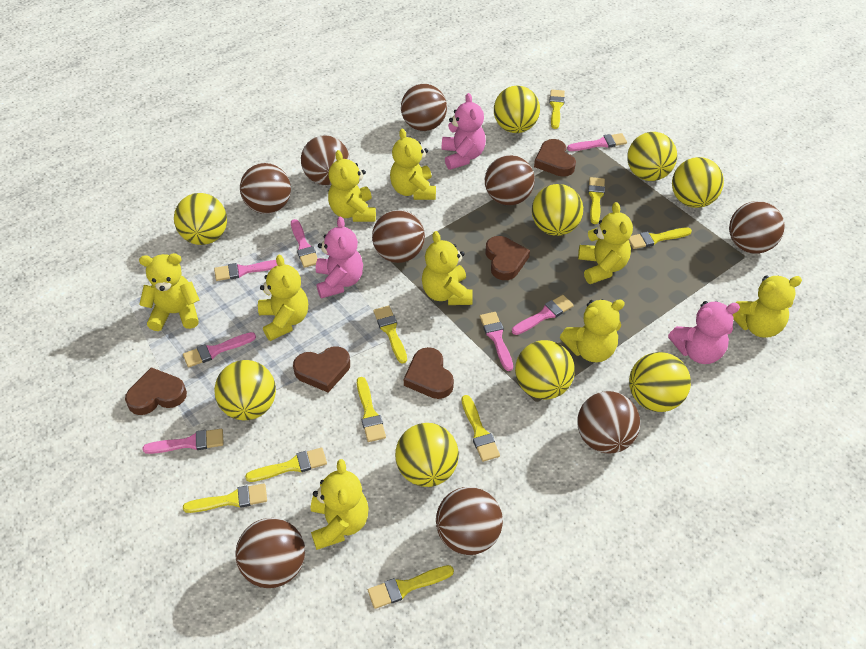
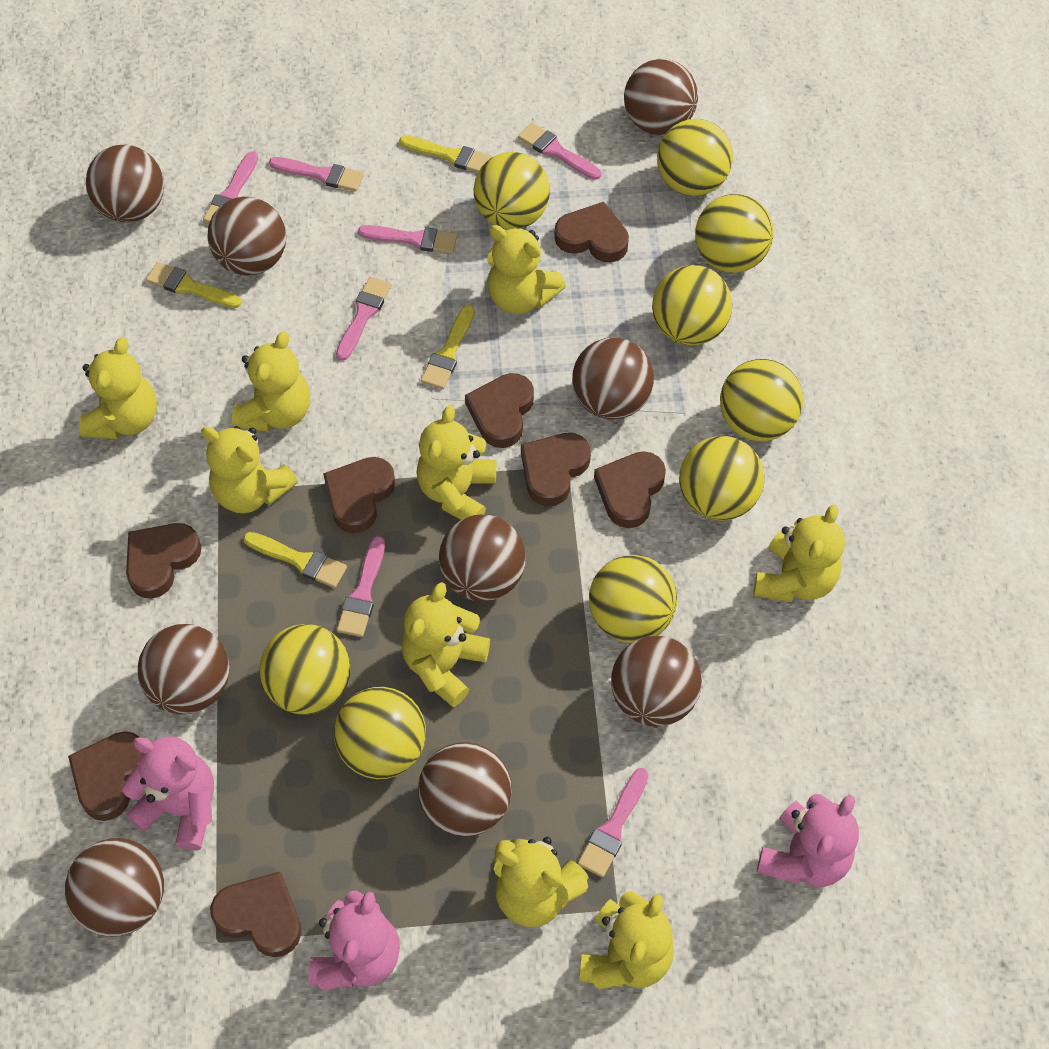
brown heart: 5 -> 8
yellow brush: 9 -> 4

